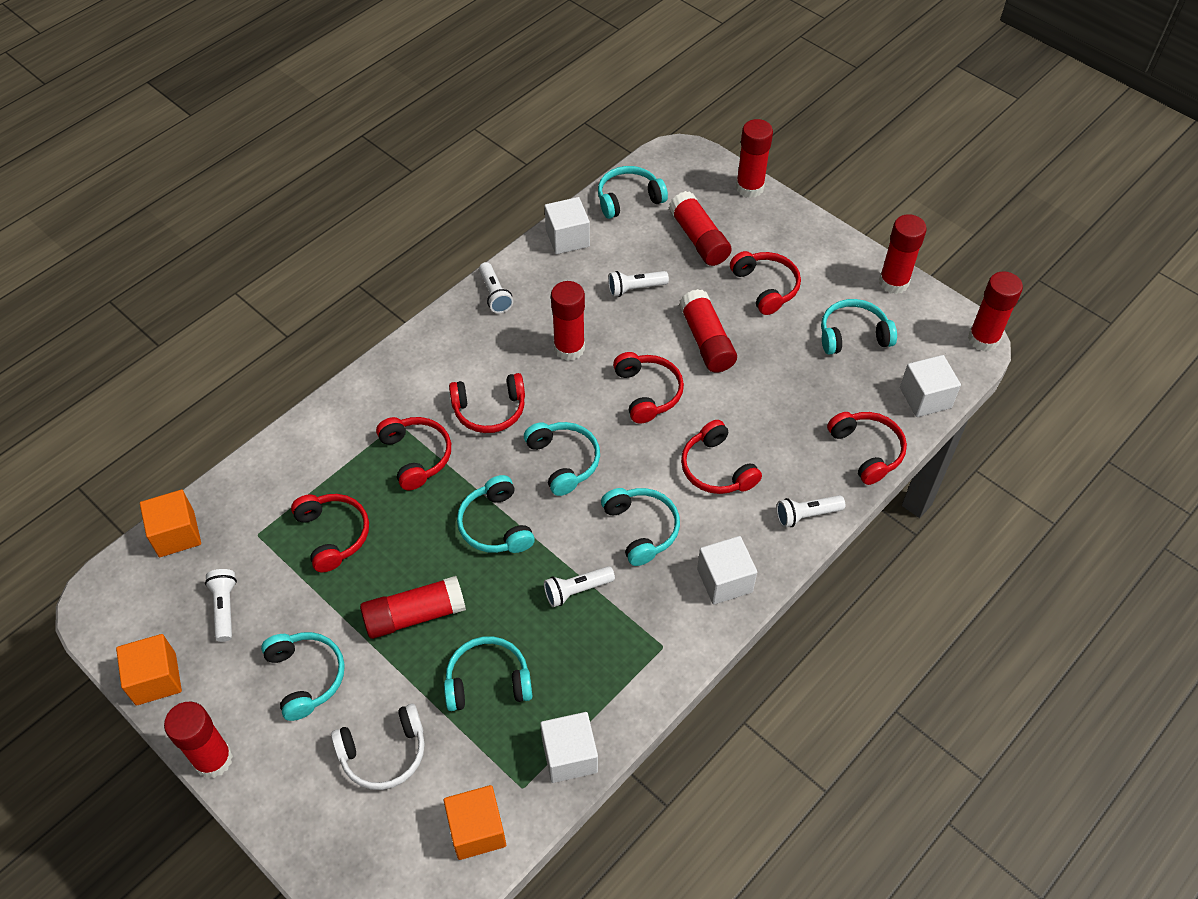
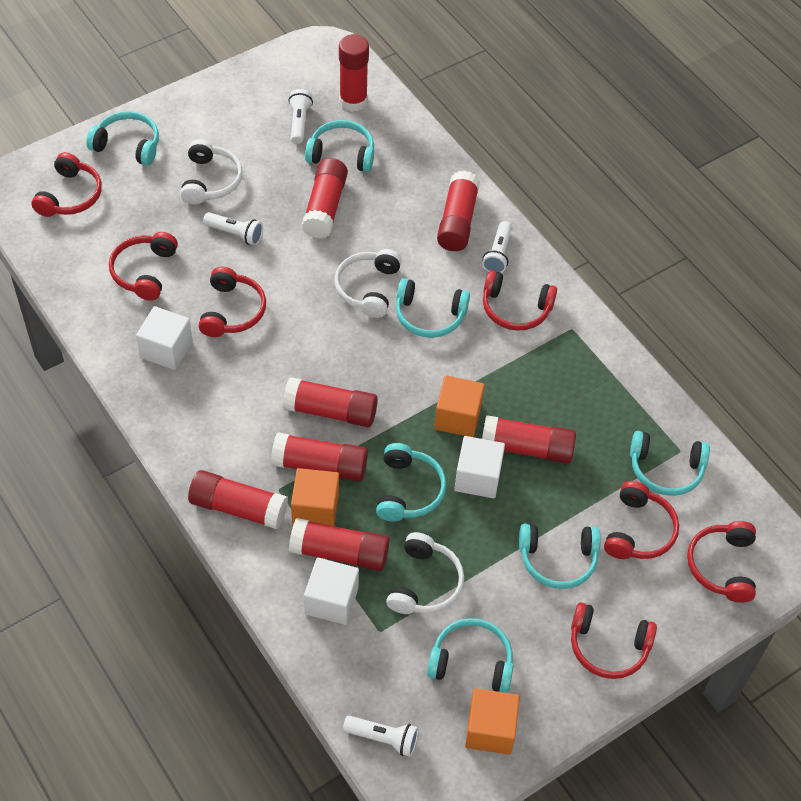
white cube: 4 -> 3
white flashlight: 5 -> 4
white headphones: 1 -> 3

